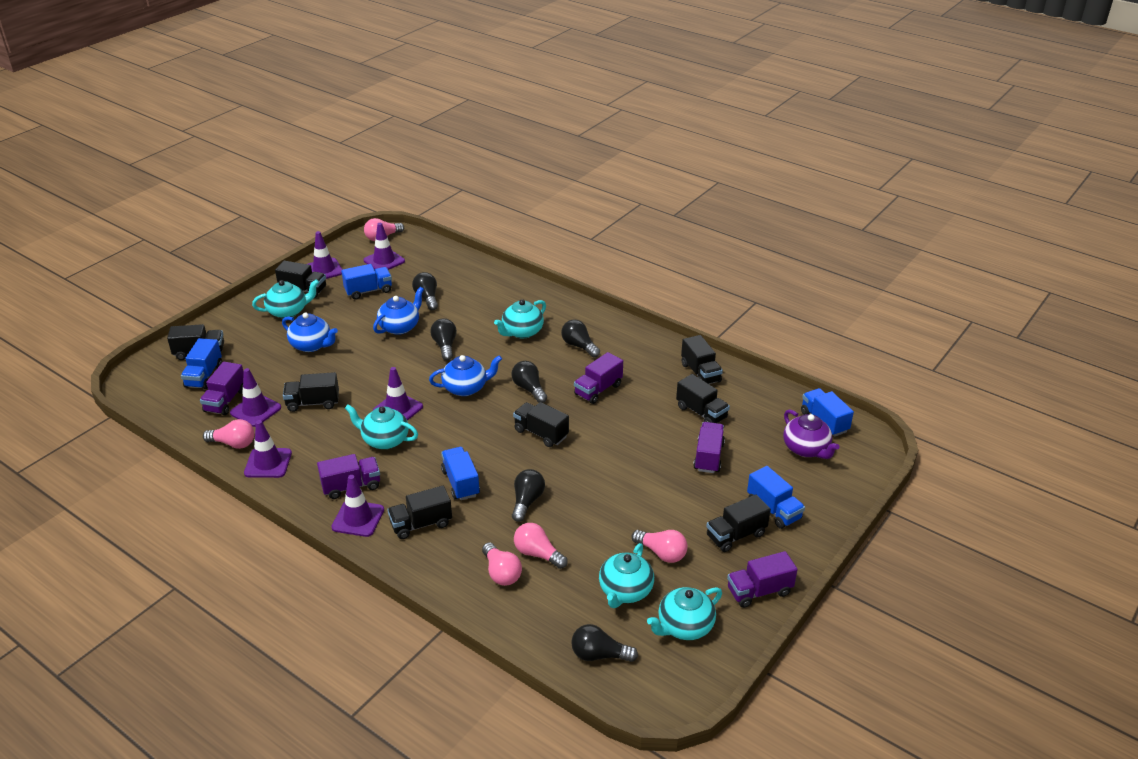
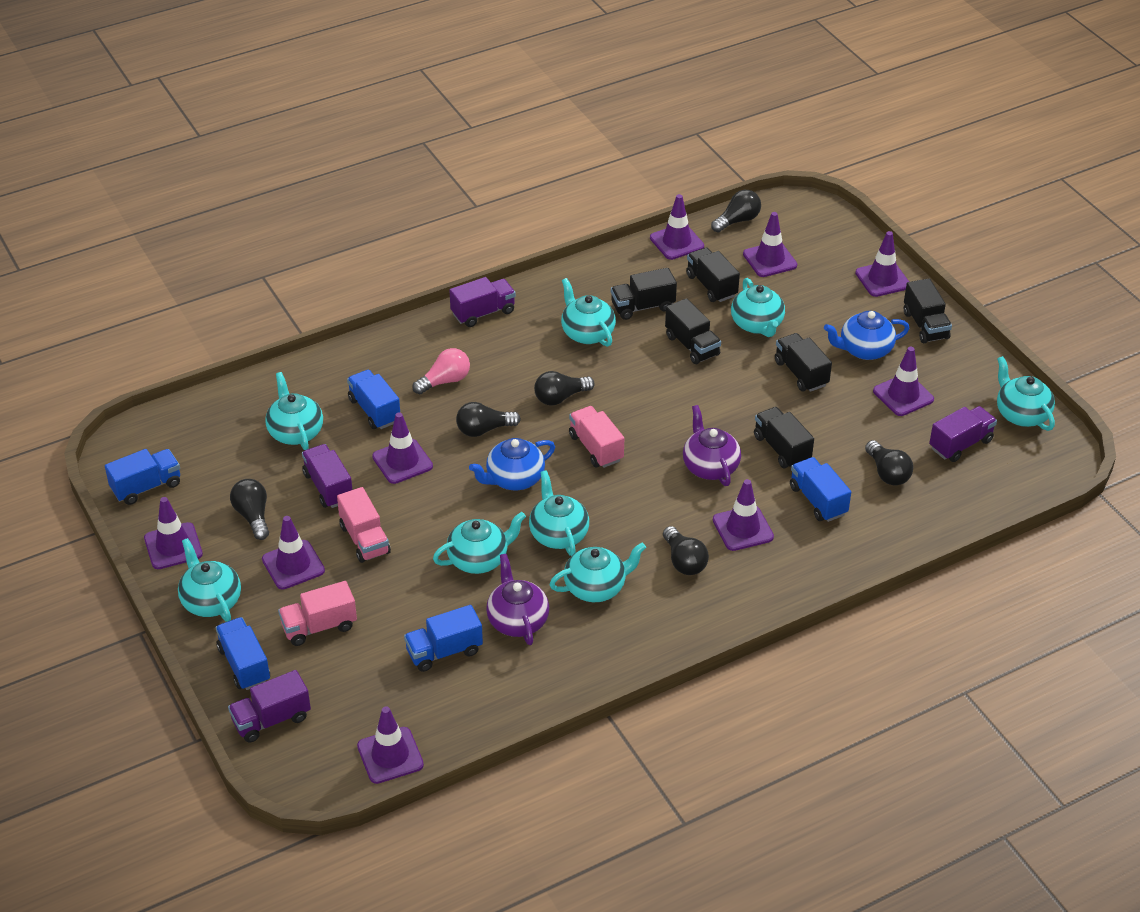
black truck: 8 -> 6
blue teapot: 3 -> 2
pink light bulb: 5 -> 1
pink truck: 0 -> 3
purple teapot: 1 -> 2
purple traffic cone: 6 -> 9
purple truck: 5 -> 4
turquoise teapot: 5 -> 8

